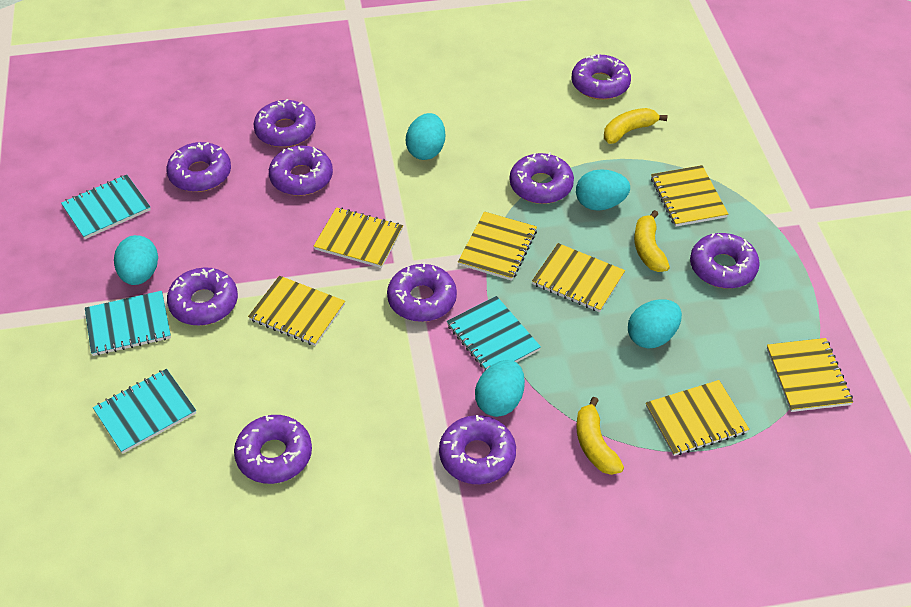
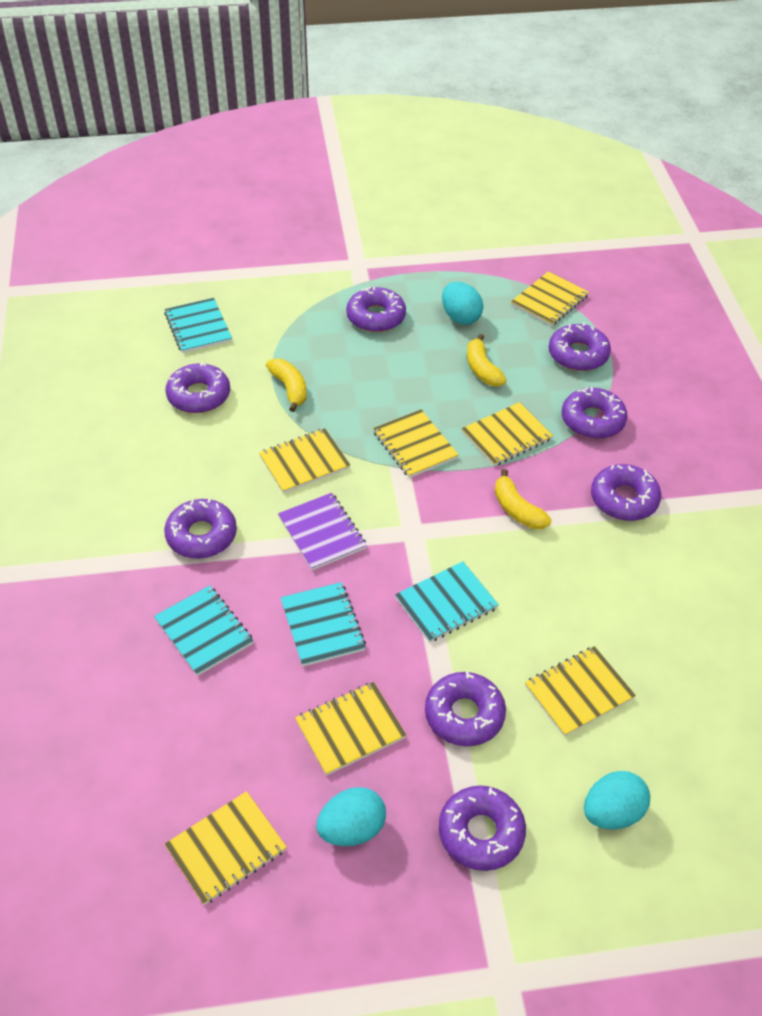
purple donut: 10 -> 8
purple notebook: 0 -> 1
turquoise egg: 5 -> 3

